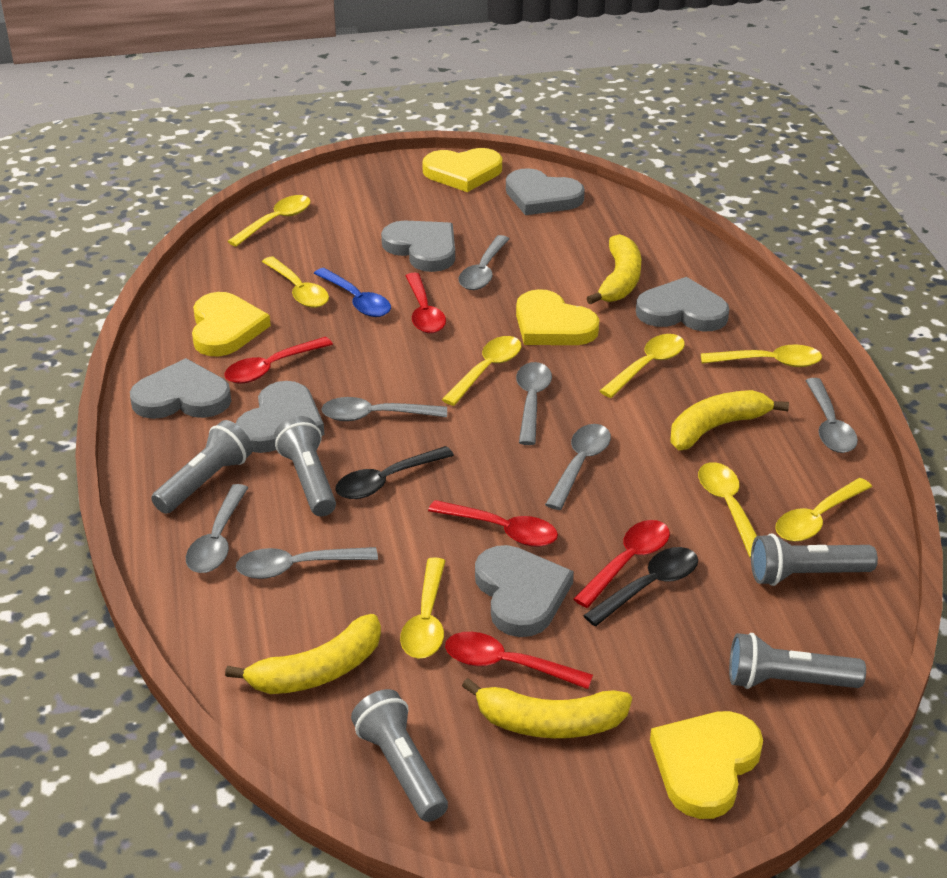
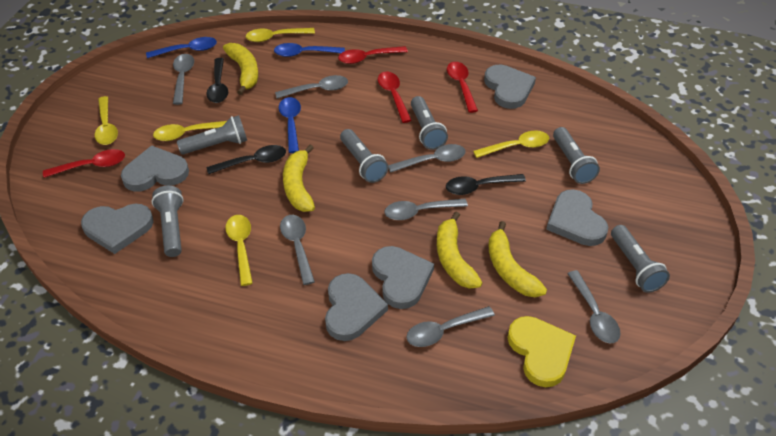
black spoon: 2 -> 3
blue spoon: 1 -> 3
grey flashlight: 5 -> 6
red spoon: 5 -> 4
yellow heart: 4 -> 1
yellow spoon: 8 -> 5

